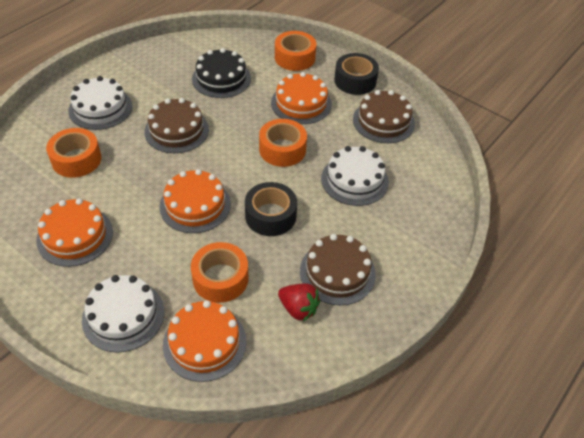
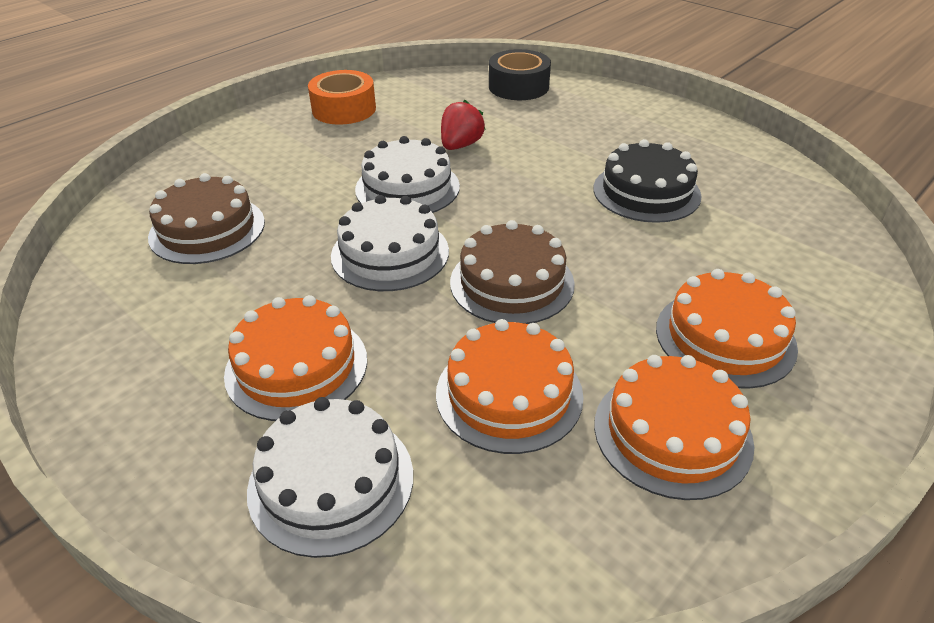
black tape: 2 -> 1
brown cake: 3 -> 2
orange tape: 4 -> 1

